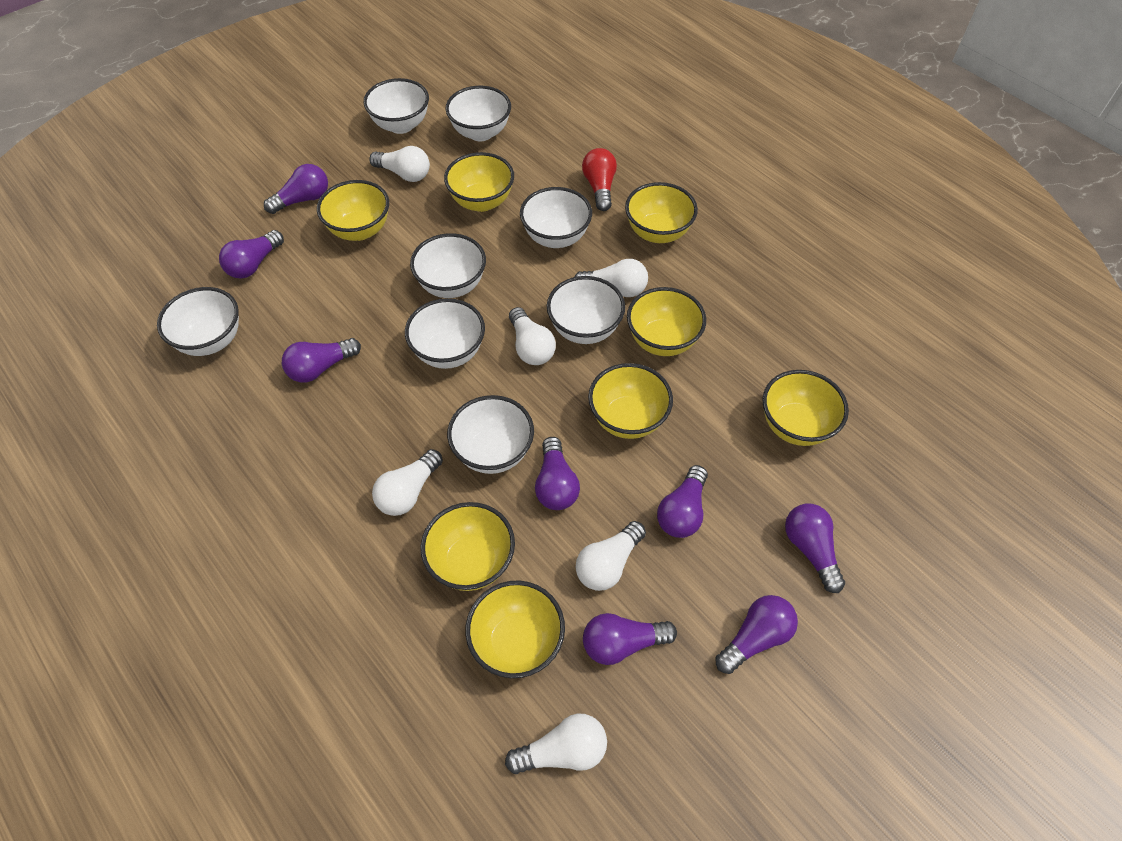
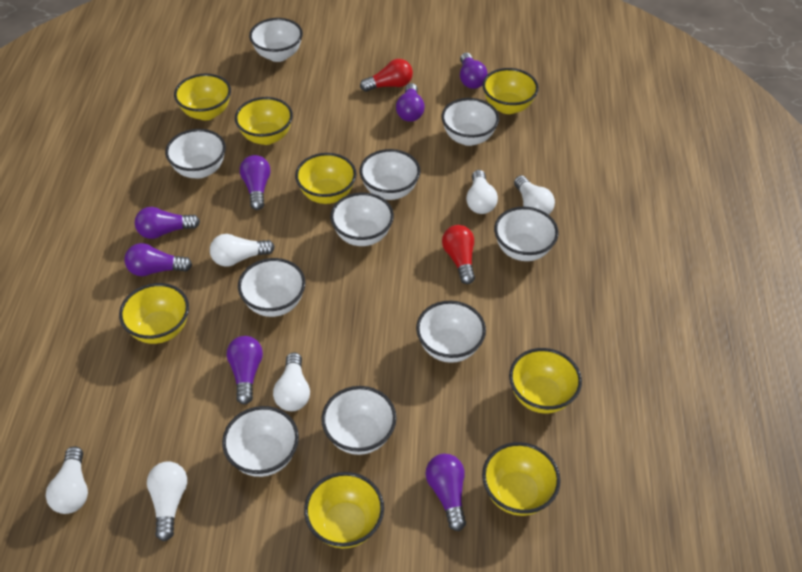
purple light bulb: 8 -> 7
red light bulb: 1 -> 2
white bowl: 8 -> 10

